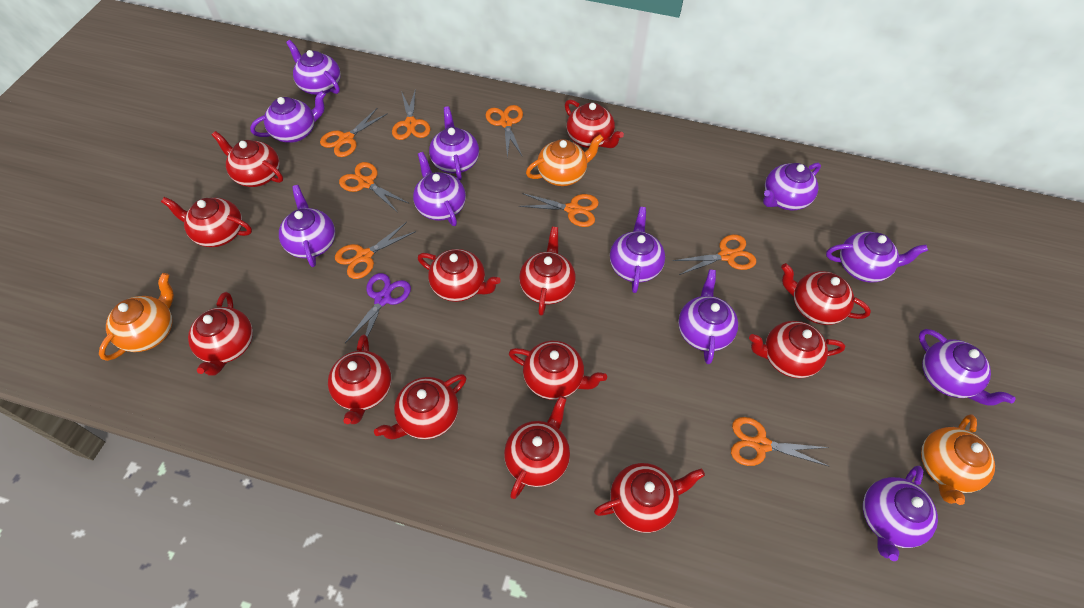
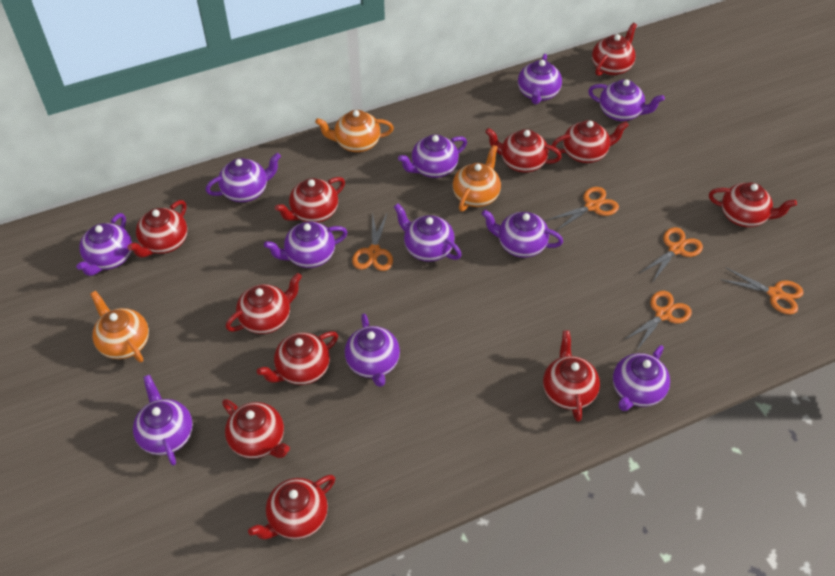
orange scissors: 8 -> 5
purple scissors: 1 -> 0
red teapot: 13 -> 11

